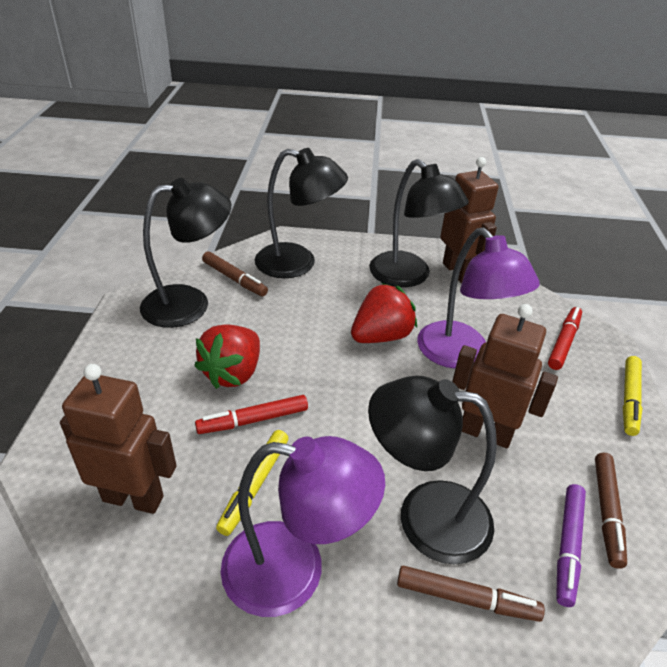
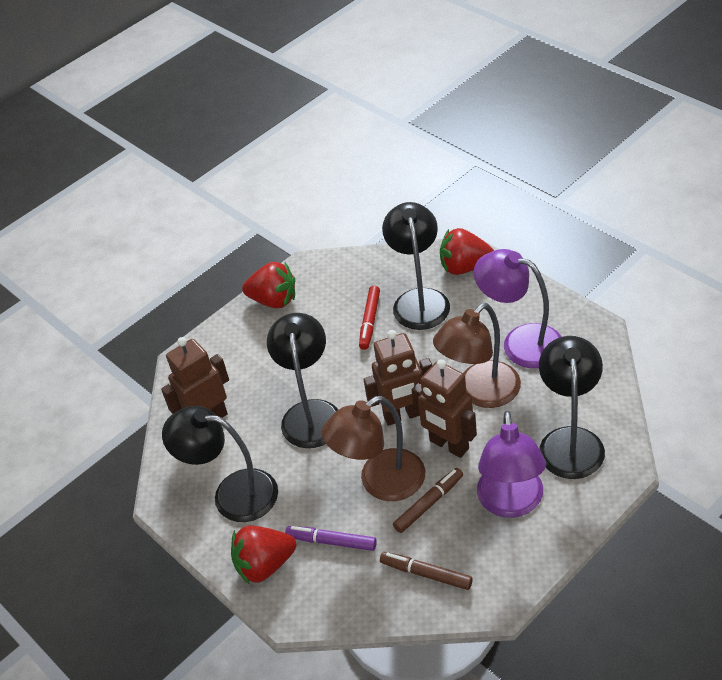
brown lamp: 0 -> 2
brown marker: 3 -> 2
red marker: 2 -> 1
red strawberry: 2 -> 3
yellow marker: 2 -> 0

